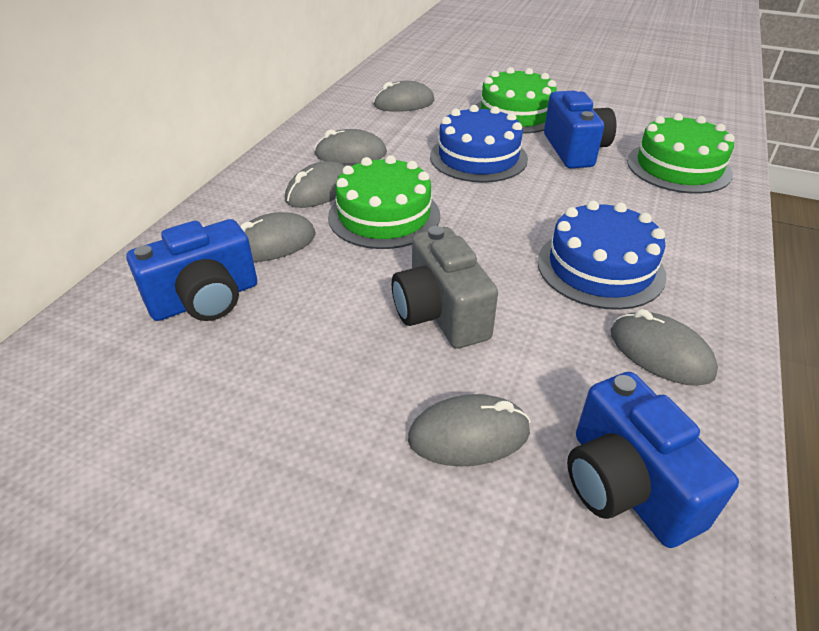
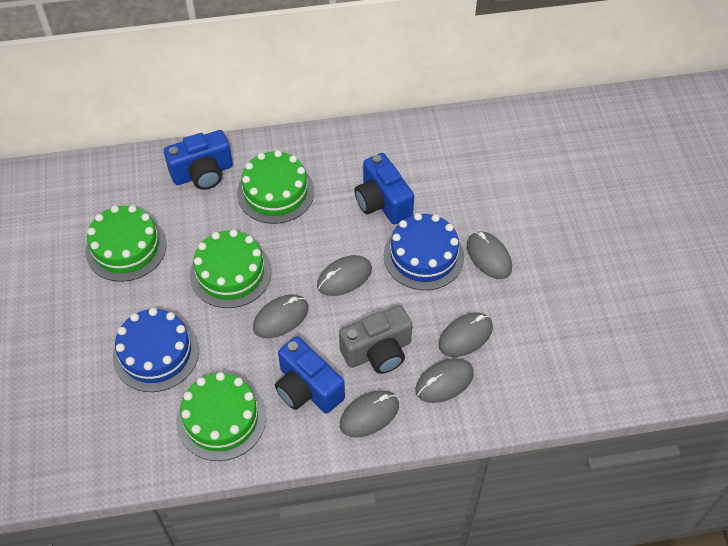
green cake: 3 -> 4

